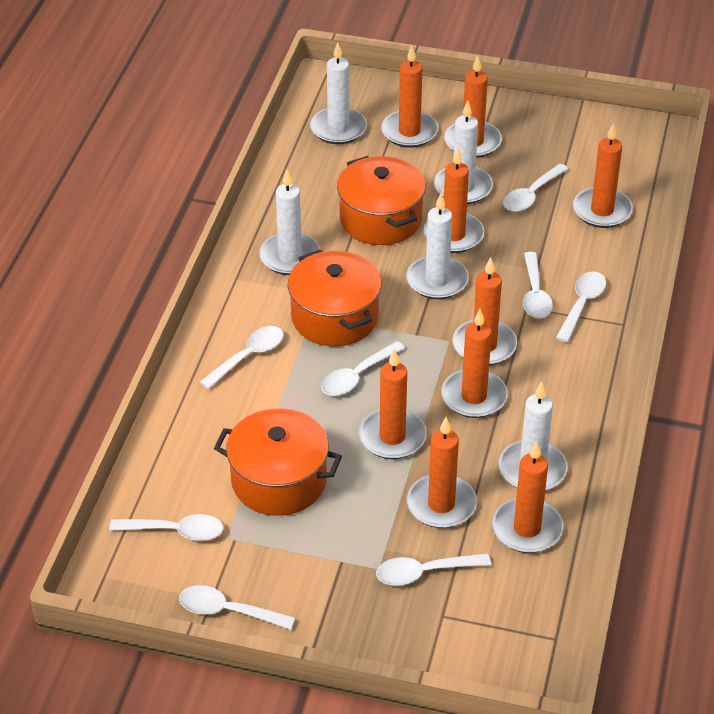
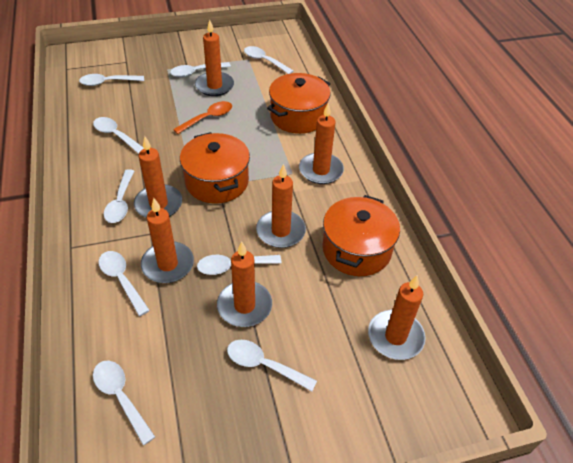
orange candle: 9 -> 7
orange spoon: 0 -> 1
white candle: 5 -> 0
white spoon: 8 -> 9

